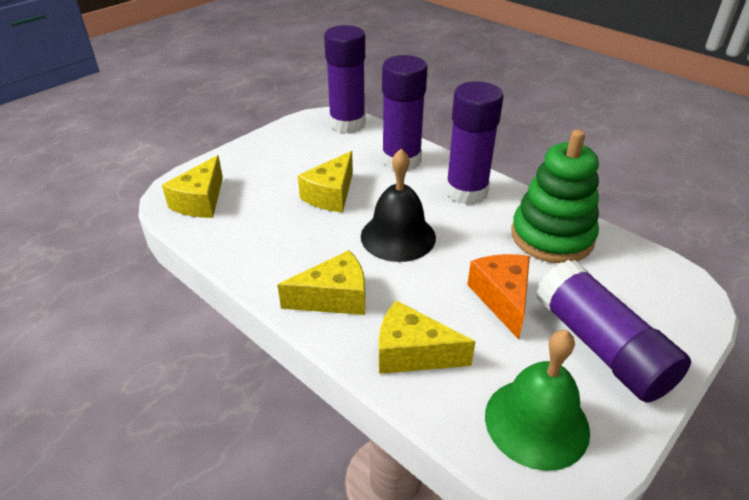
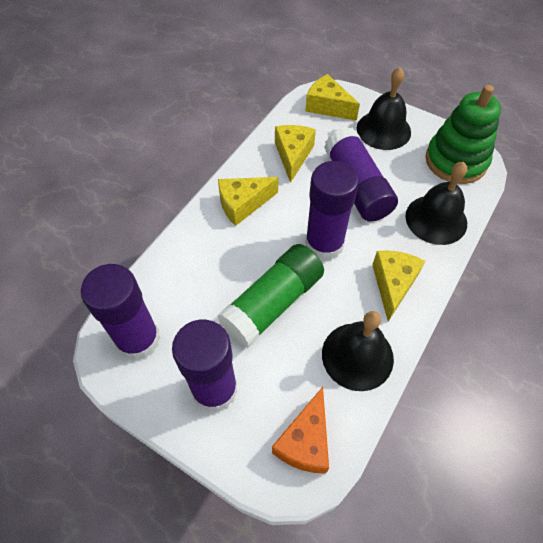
black bell: 1 -> 3
green bell: 1 -> 0
green glue stick: 0 -> 1

